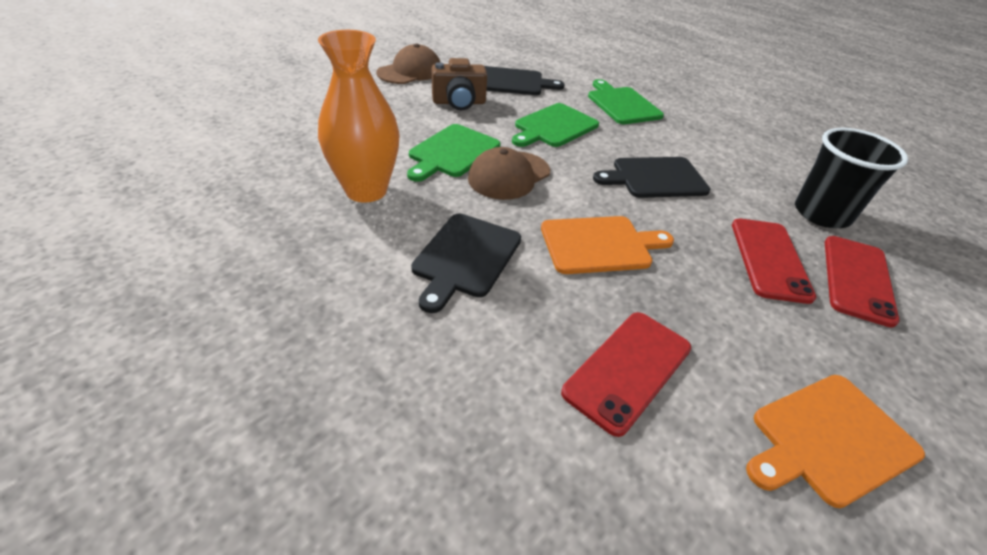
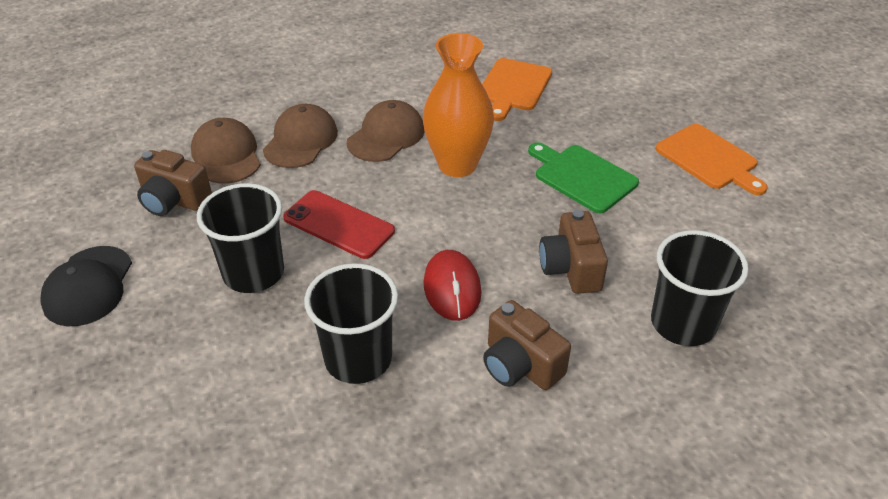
black cap: 0 -> 1
black cup: 1 -> 3
black cutting board: 3 -> 0
brown camera: 1 -> 3
brown cap: 2 -> 3
green cutting board: 3 -> 1
red mouse: 0 -> 1
red phone: 3 -> 1

